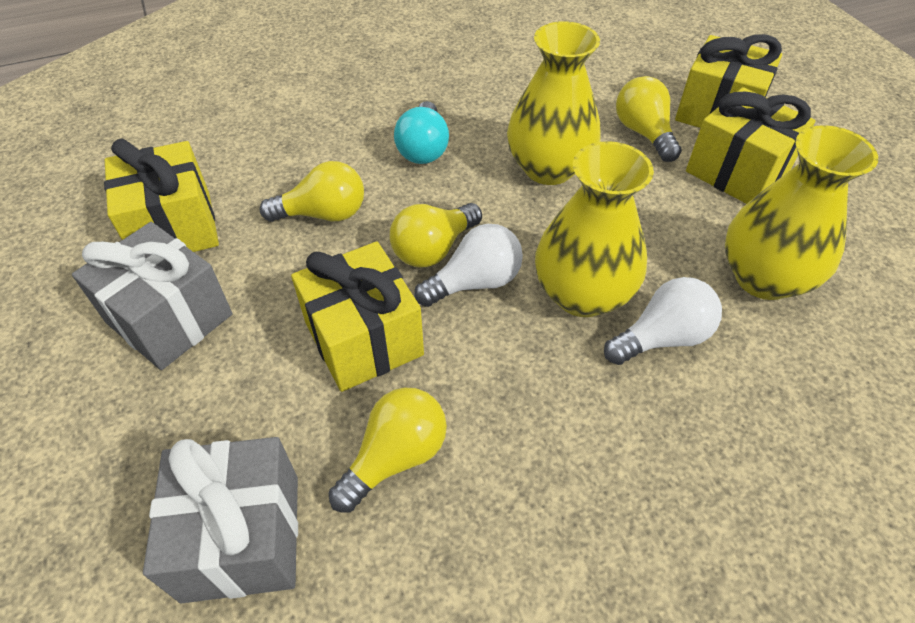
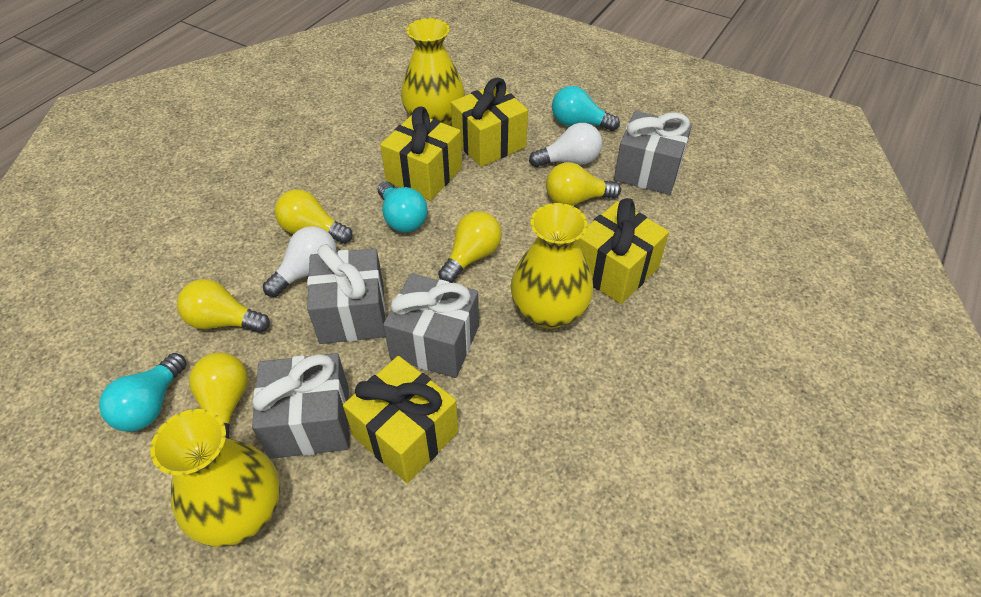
grey gift: 2 -> 4
turquoise light bulb: 1 -> 3
yellow light bulb: 4 -> 5

